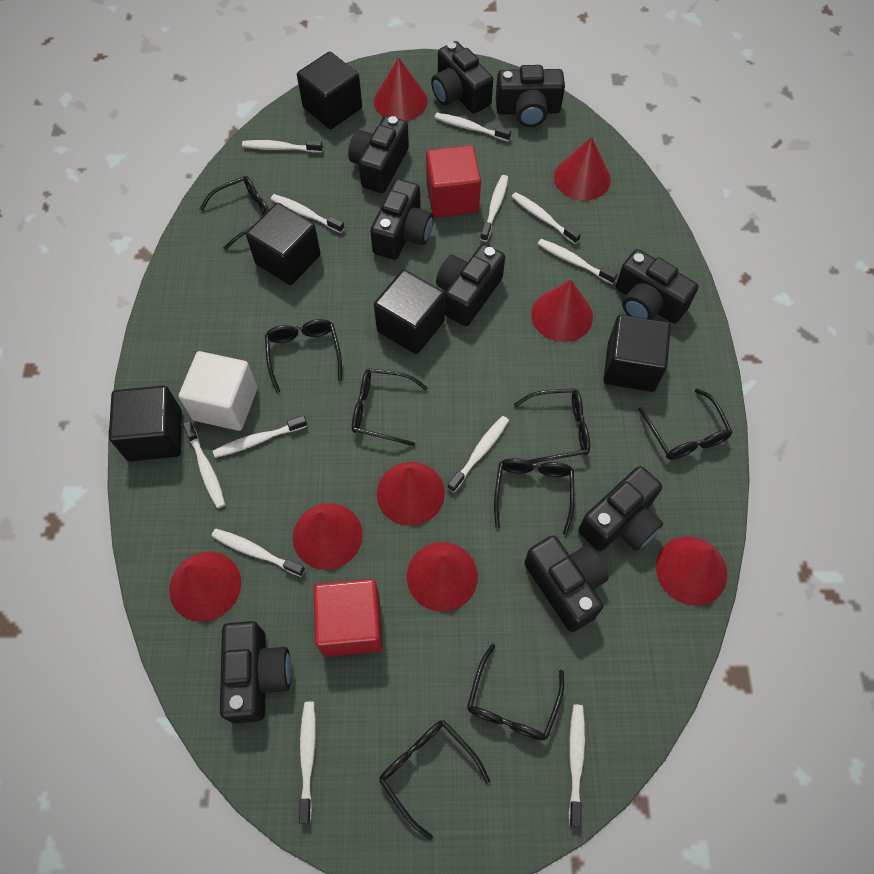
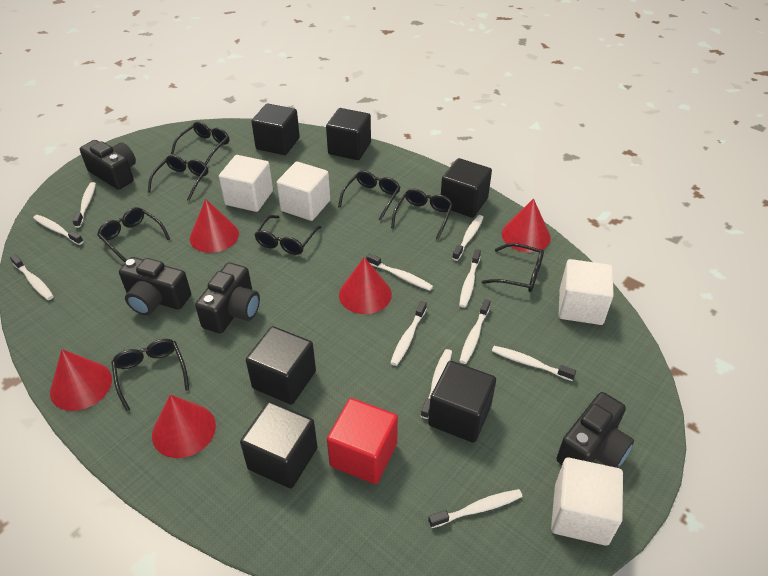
black camera: 9 -> 4
black cube: 5 -> 6
red cone: 8 -> 5
red cube: 2 -> 1
white cube: 1 -> 4
white toothbrush: 12 -> 11

